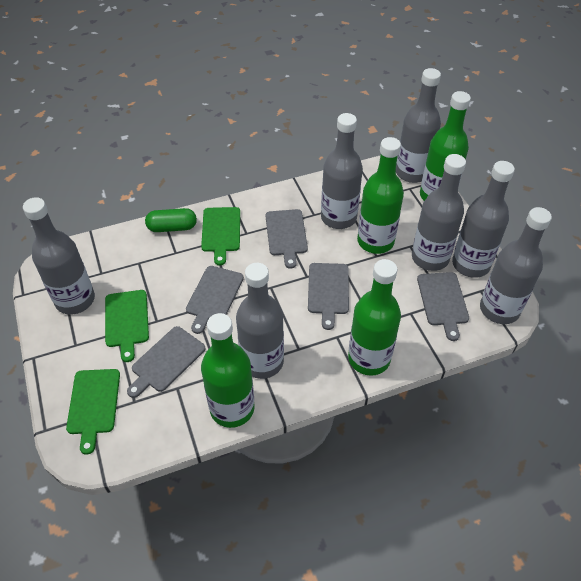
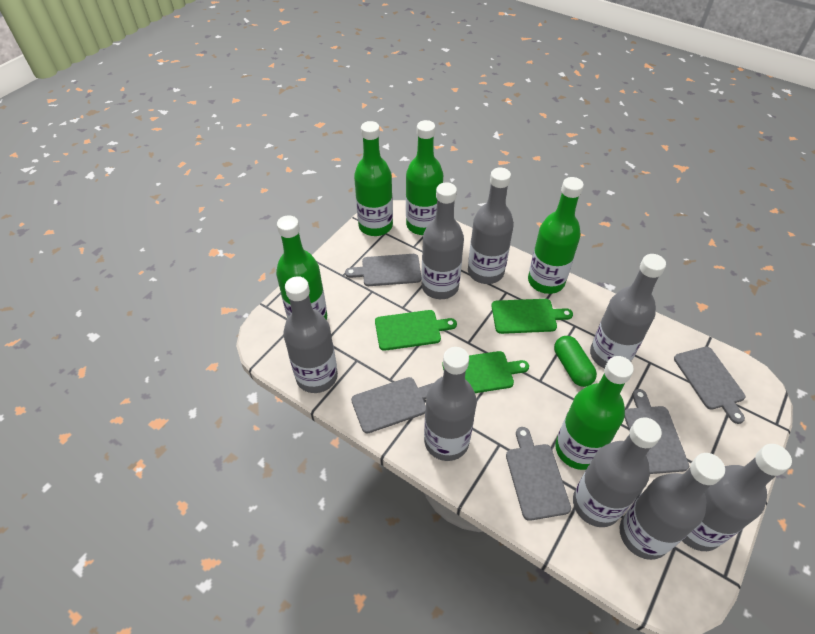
green bottle: 4 -> 5
grey bottle: 7 -> 8

